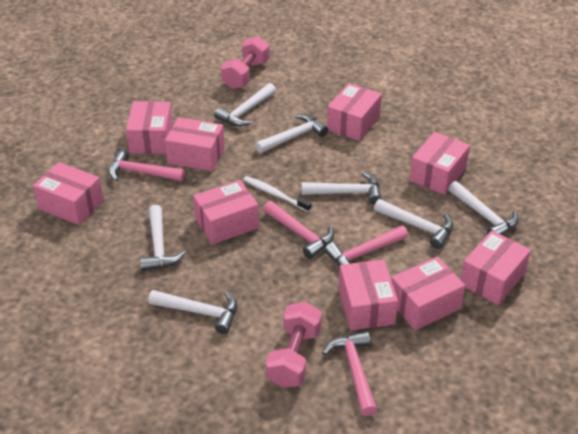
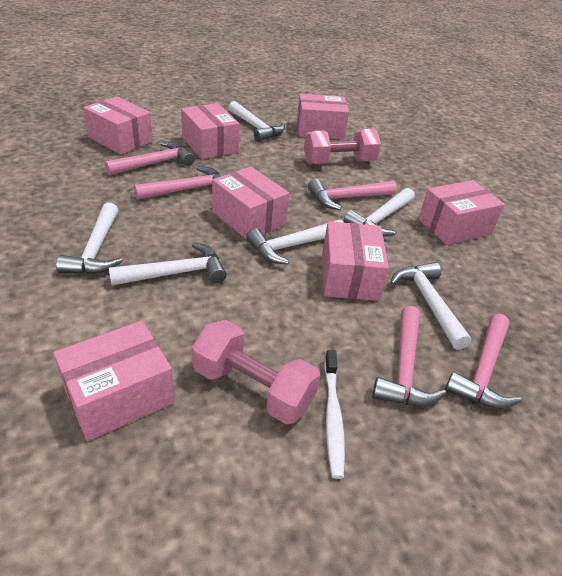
pink box: 9 -> 7
pink hammer: 4 -> 5
white hammer: 7 -> 6

